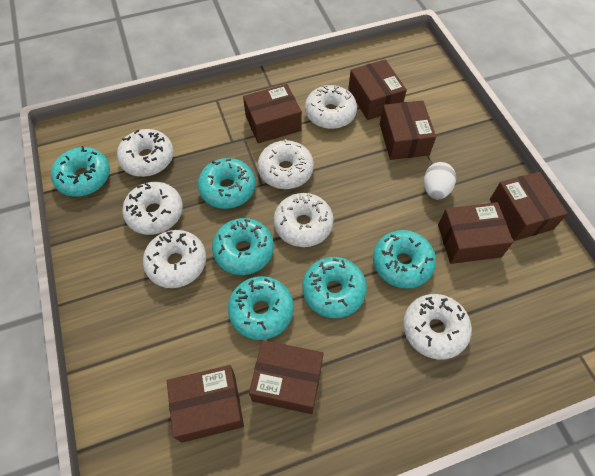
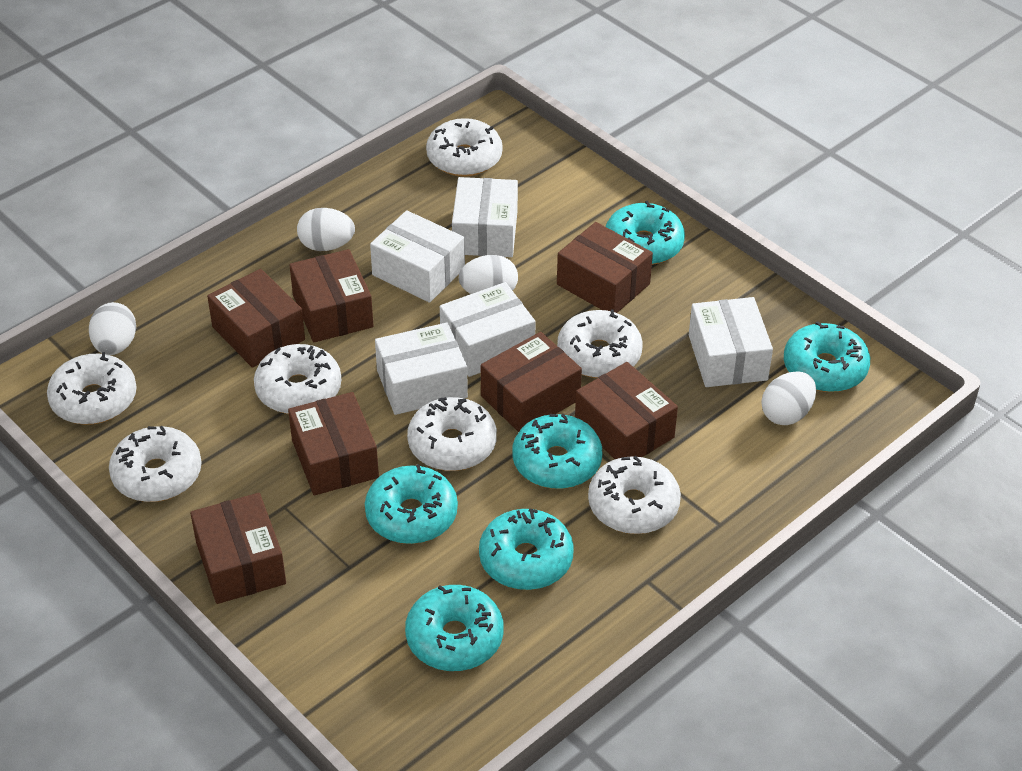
white box: 0 -> 5
white egg: 1 -> 4

